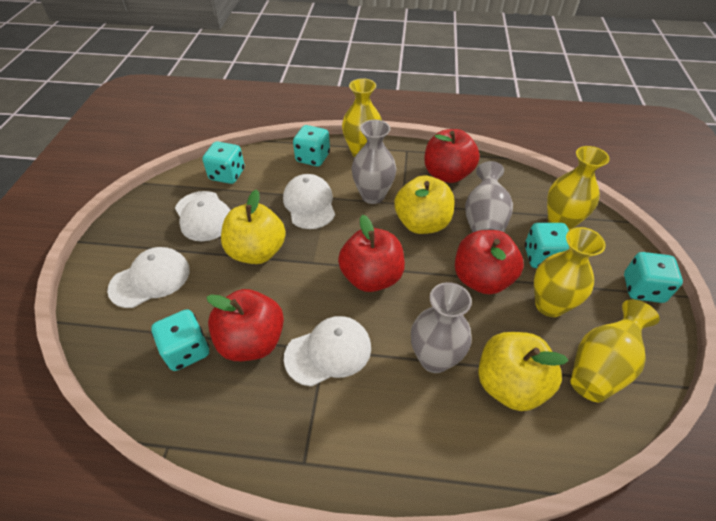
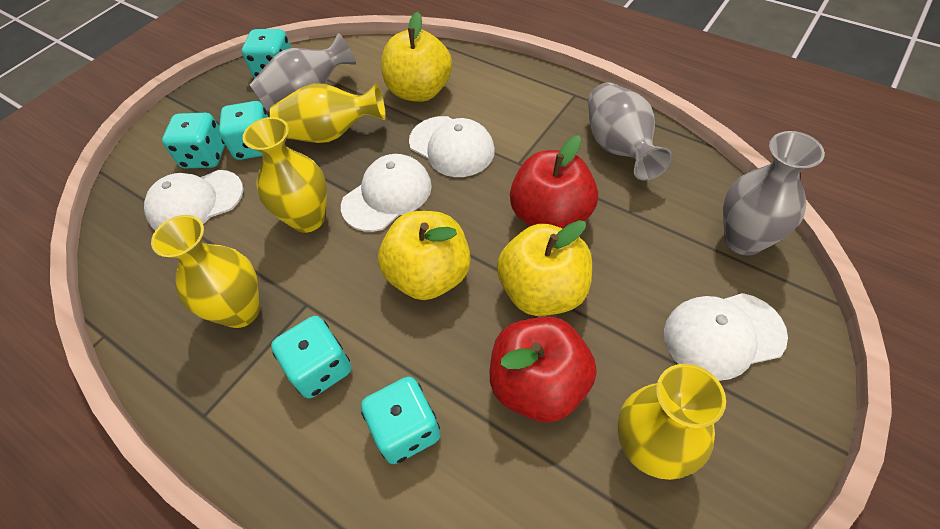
red apple: 4 -> 2

